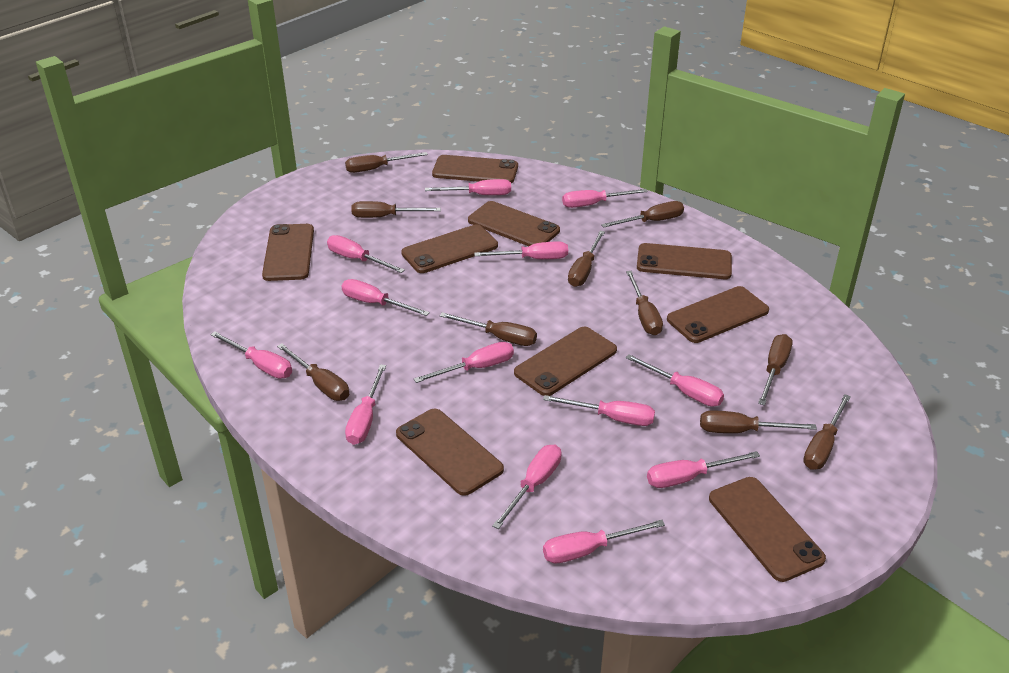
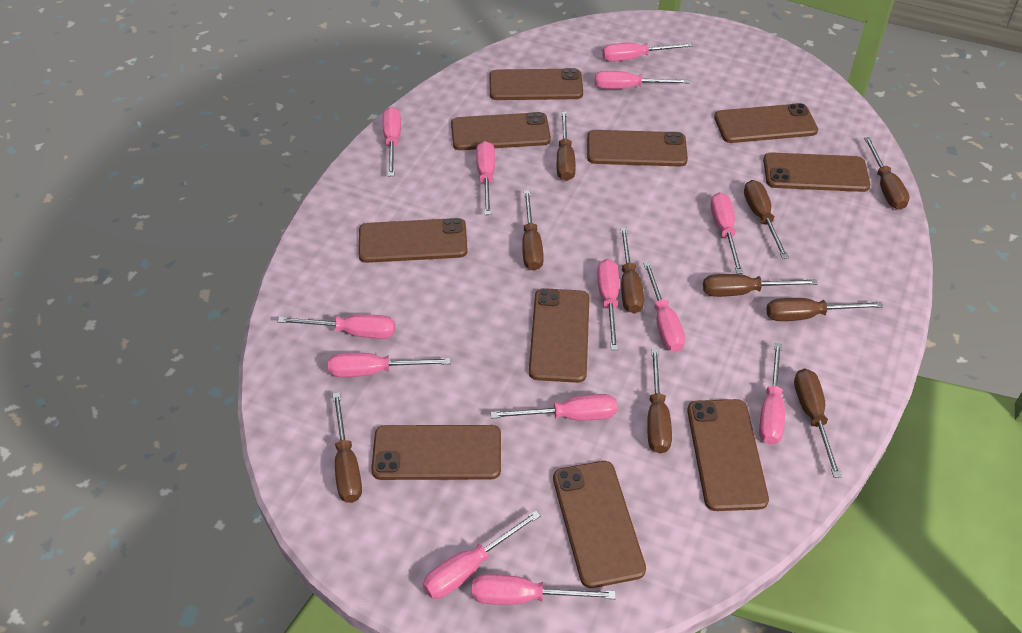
brown phone: 9 -> 10

